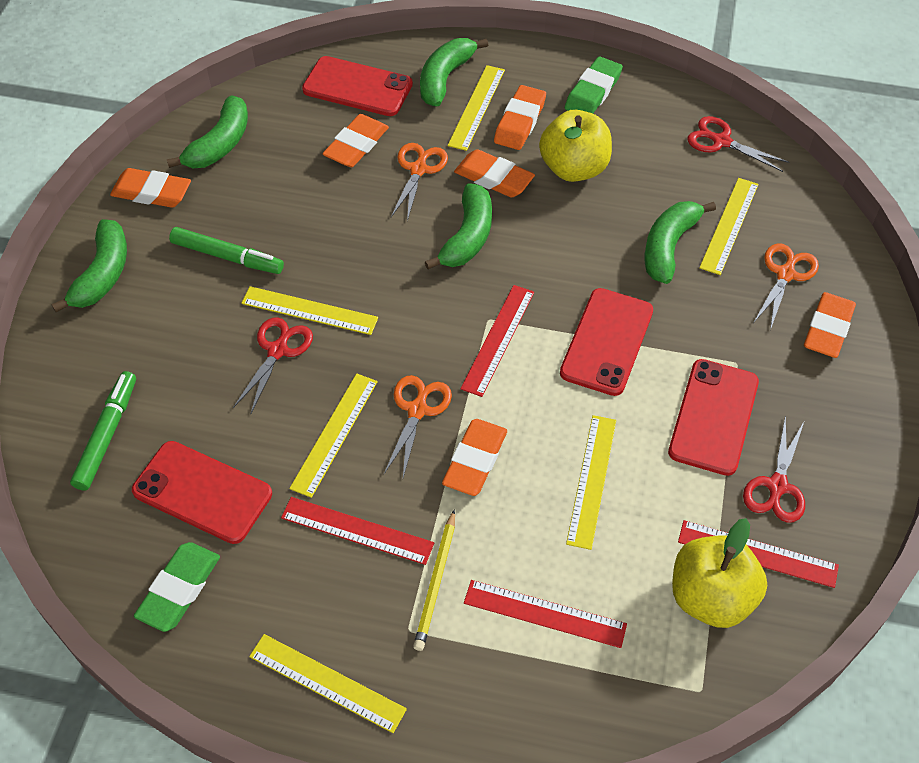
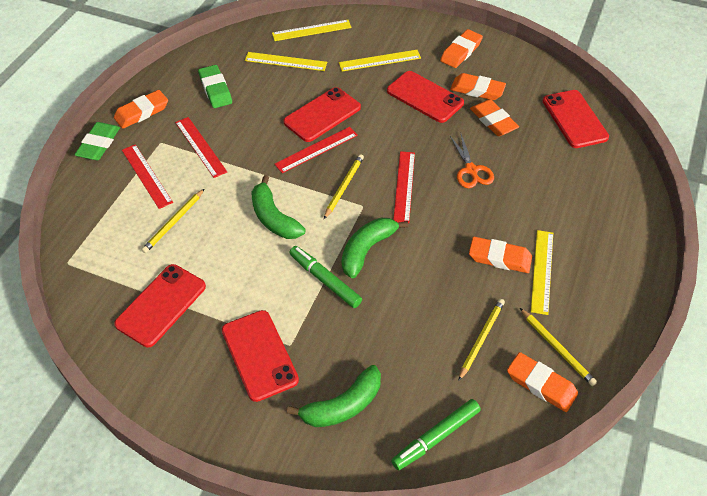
green banana: 5 -> 3
orange scissors: 3 -> 1
red phone: 4 -> 5
red scissors: 3 -> 0
yellow apple: 2 -> 0
yellow pencil: 1 -> 4
yellow ruler: 6 -> 4

